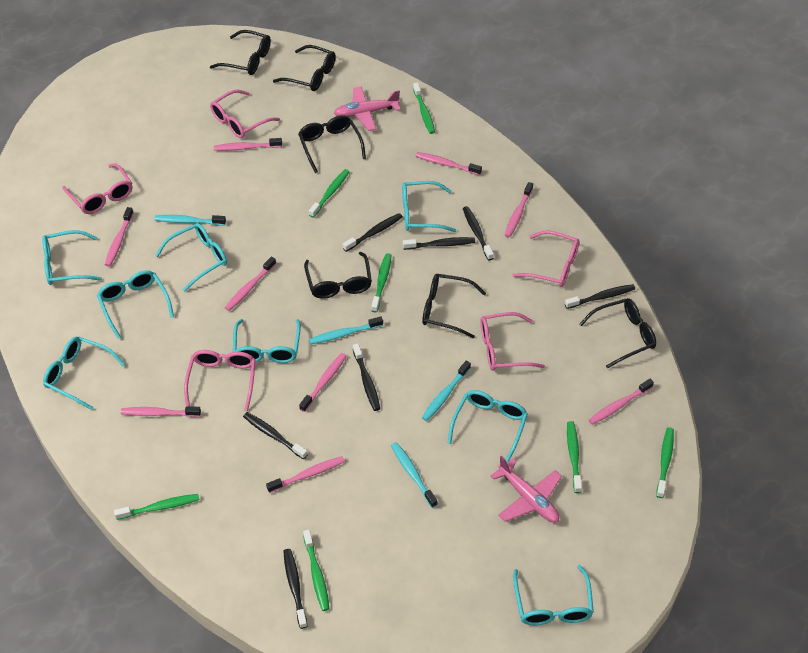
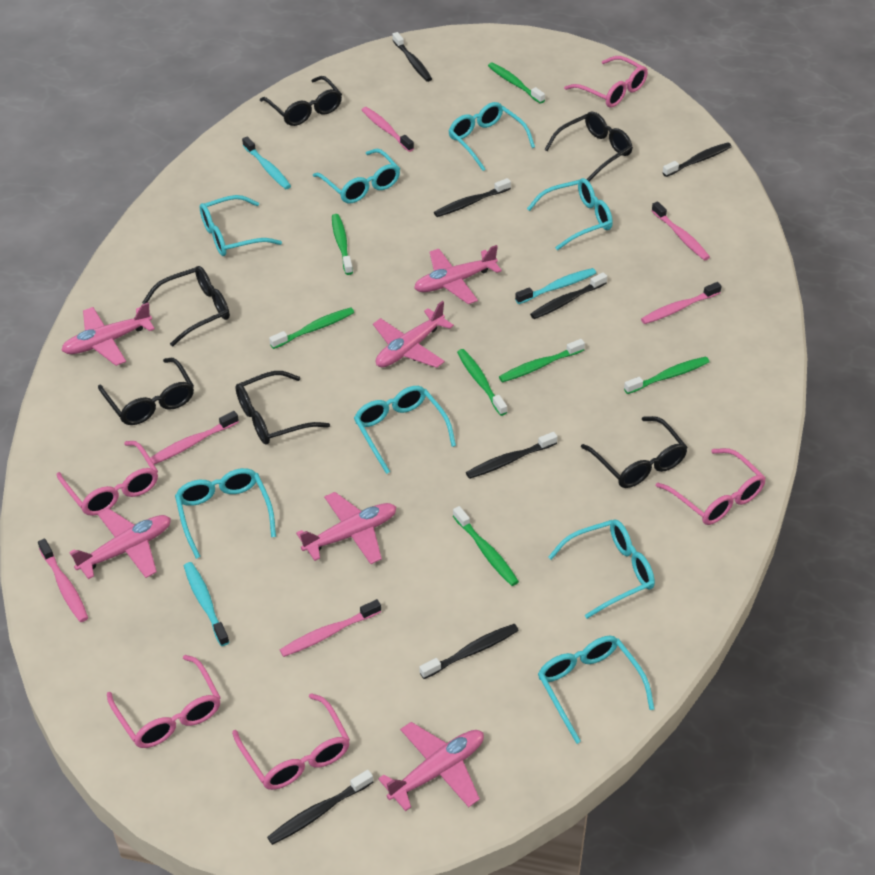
pink plane: 2 -> 6
pink toothbrush: 9 -> 6
turquoise toothbrush: 4 -> 3

